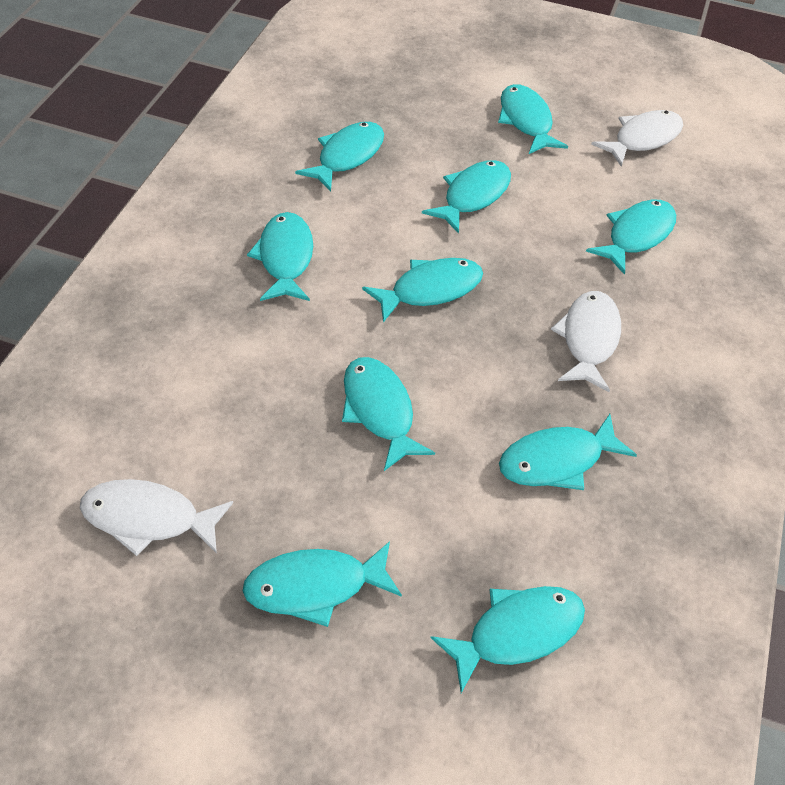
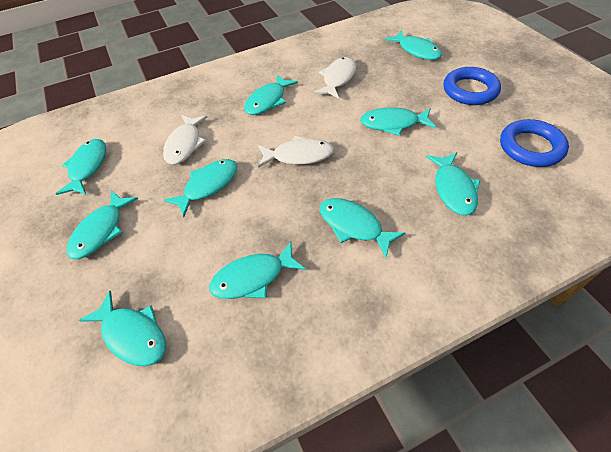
blue ring: 0 -> 2

